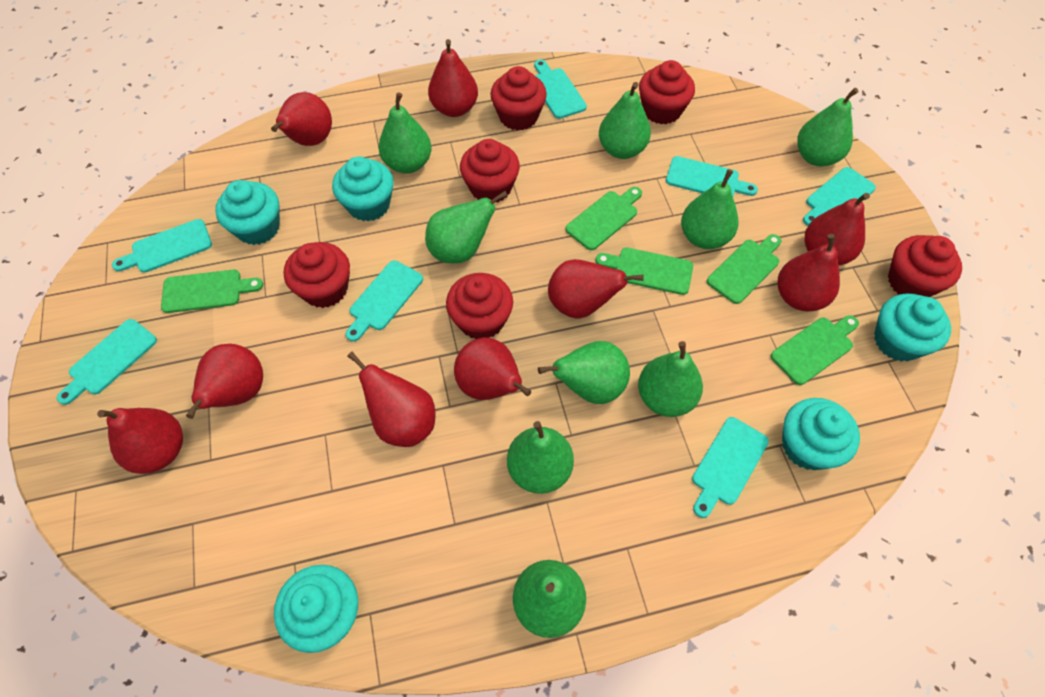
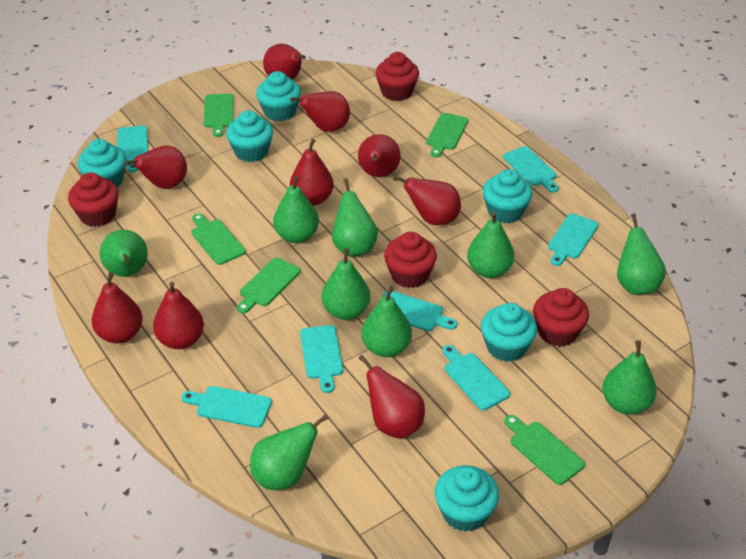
red cupcake: 6 -> 4
turquoise cupcake: 5 -> 6

